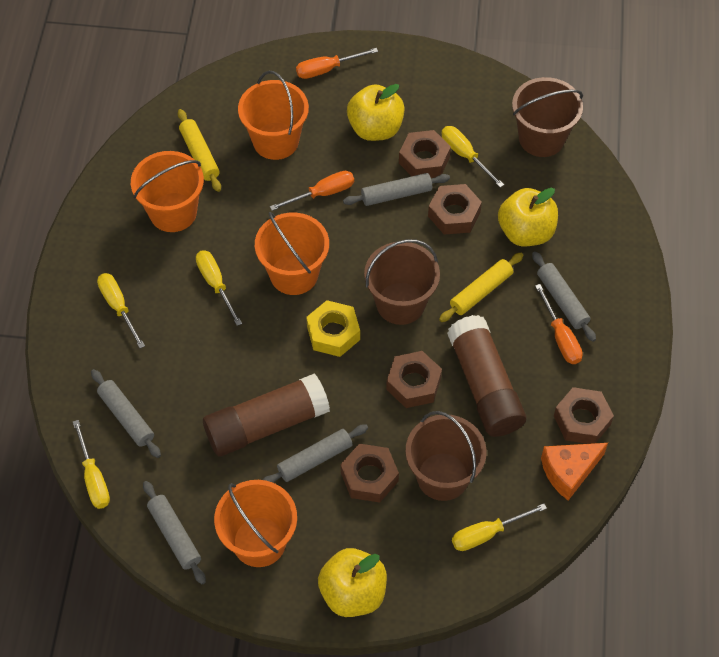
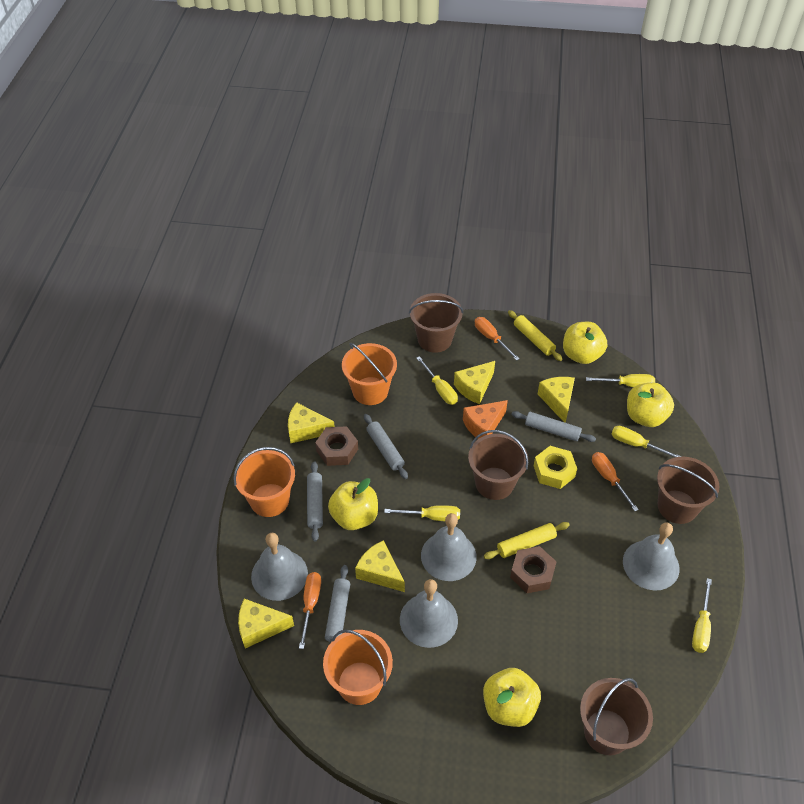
brown bucket: 3 -> 4
brown glue stick: 2 -> 0
brown nut: 5 -> 2
grey bell: 0 -> 4
grey rolling pin: 5 -> 4
orange bucket: 4 -> 3
yellow apple: 3 -> 4
yellow cheese: 0 -> 5

